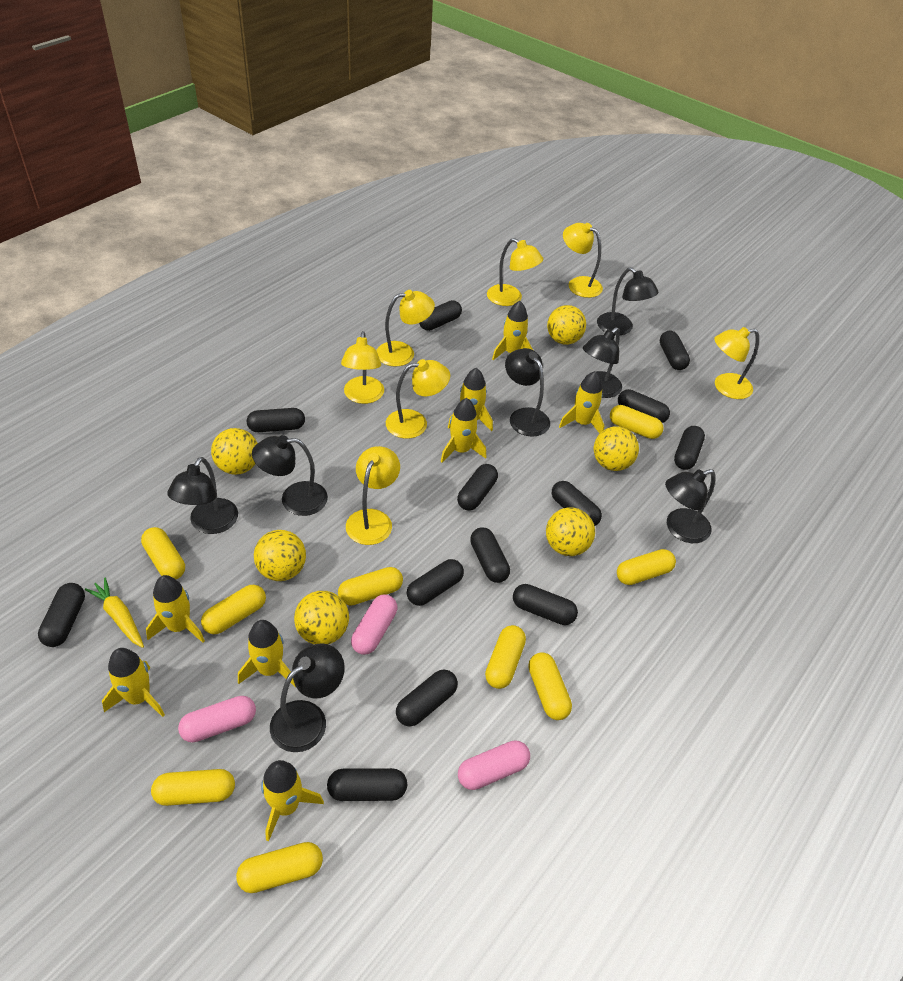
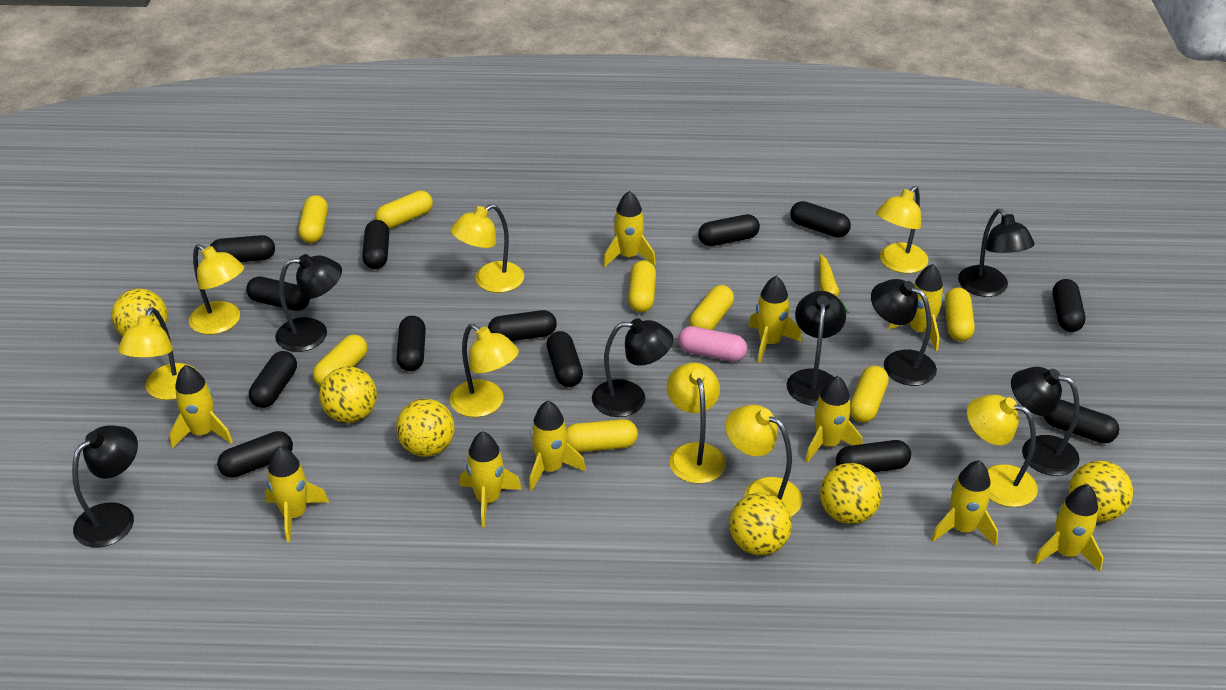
pink capsule: 3 -> 1
yellow capsule: 9 -> 8
yellow lamp: 7 -> 8
yellow rocket: 8 -> 10

